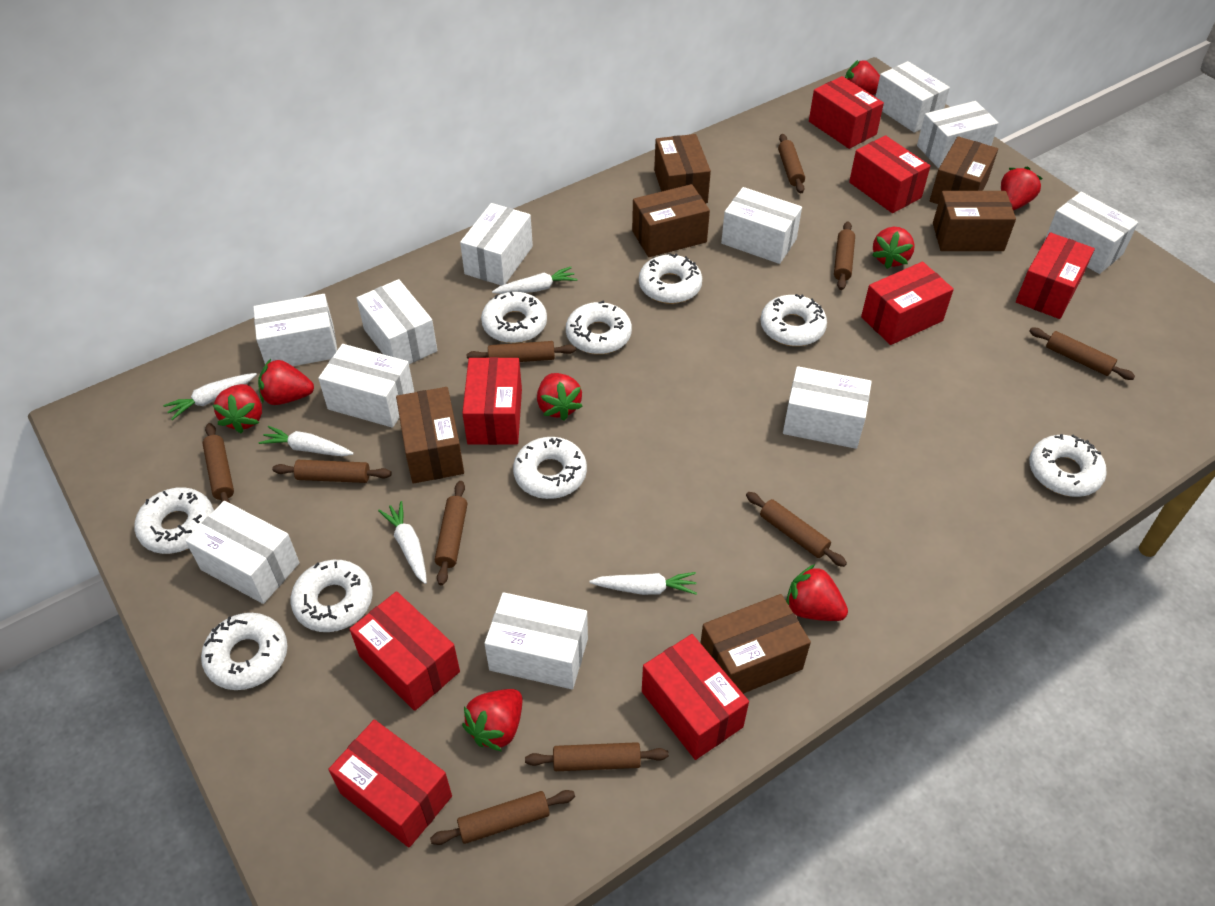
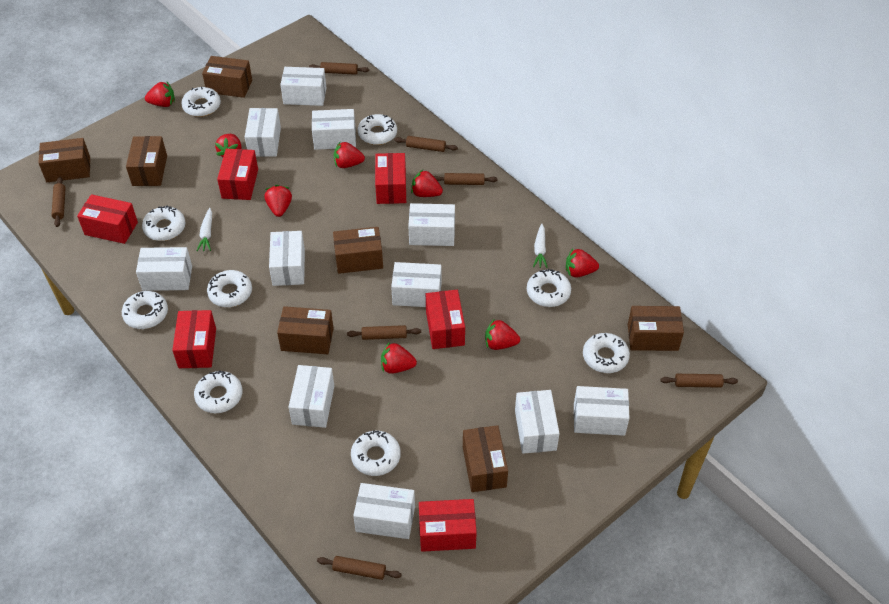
brown box: 6 -> 7
brown rolling pin: 10 -> 7
red box: 8 -> 6
white carrot: 5 -> 2

